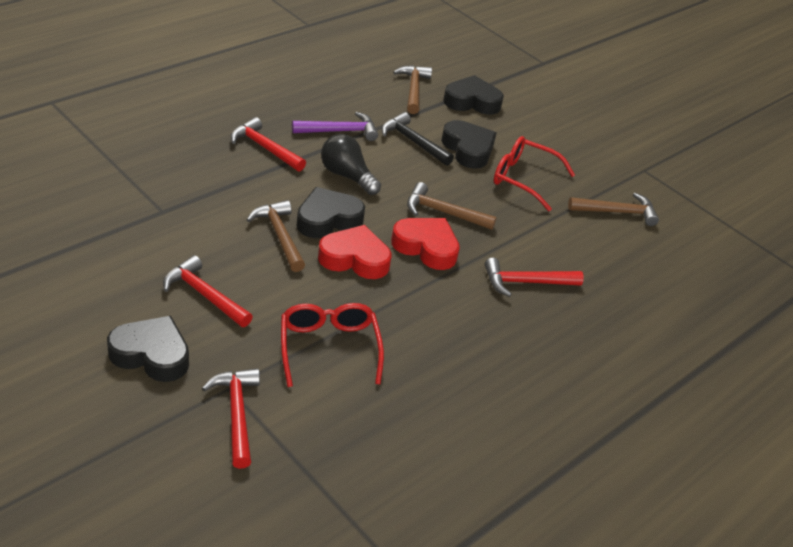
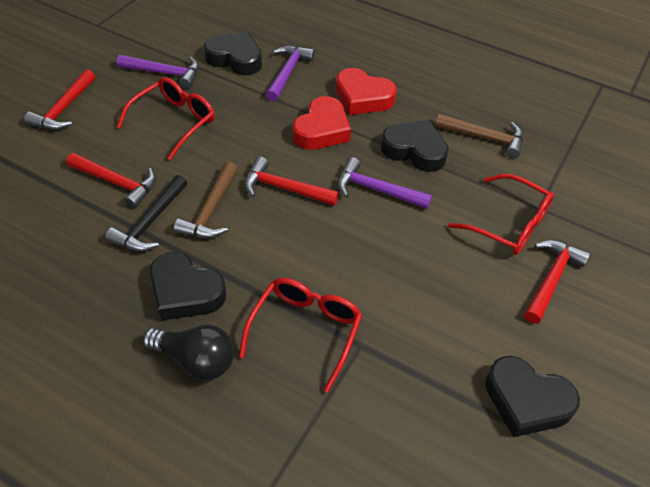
brown hammer: 4 -> 2
purple hammer: 1 -> 3
red glasses: 2 -> 3

